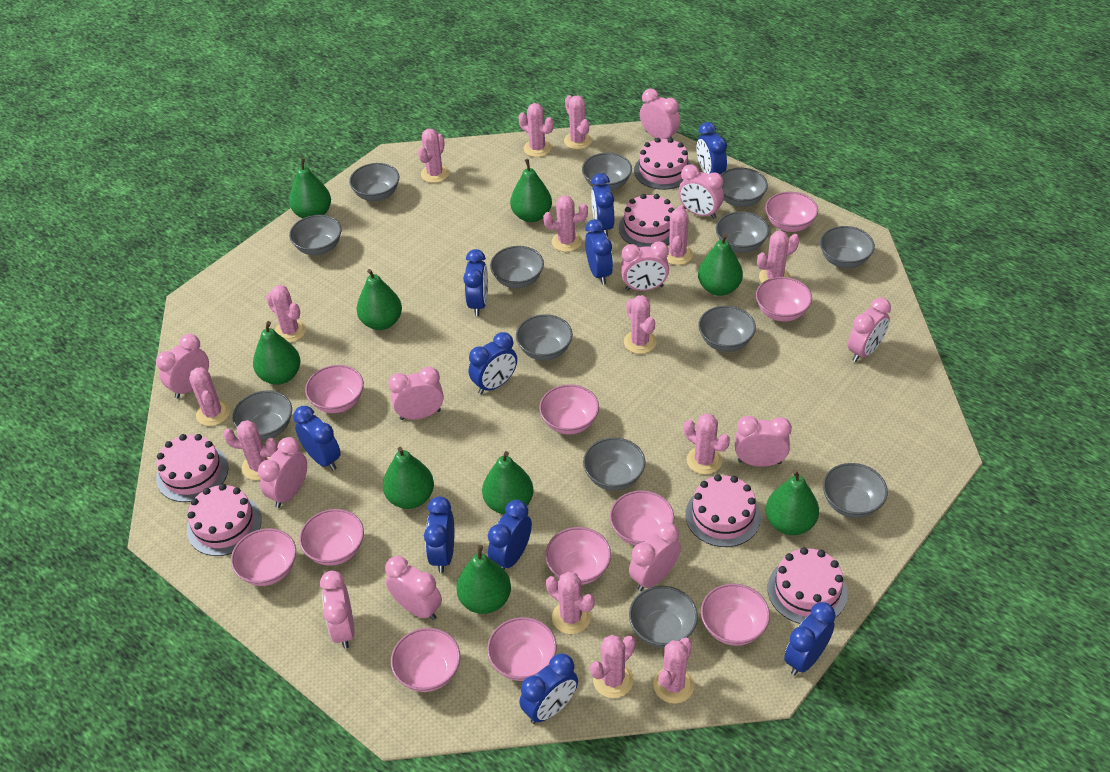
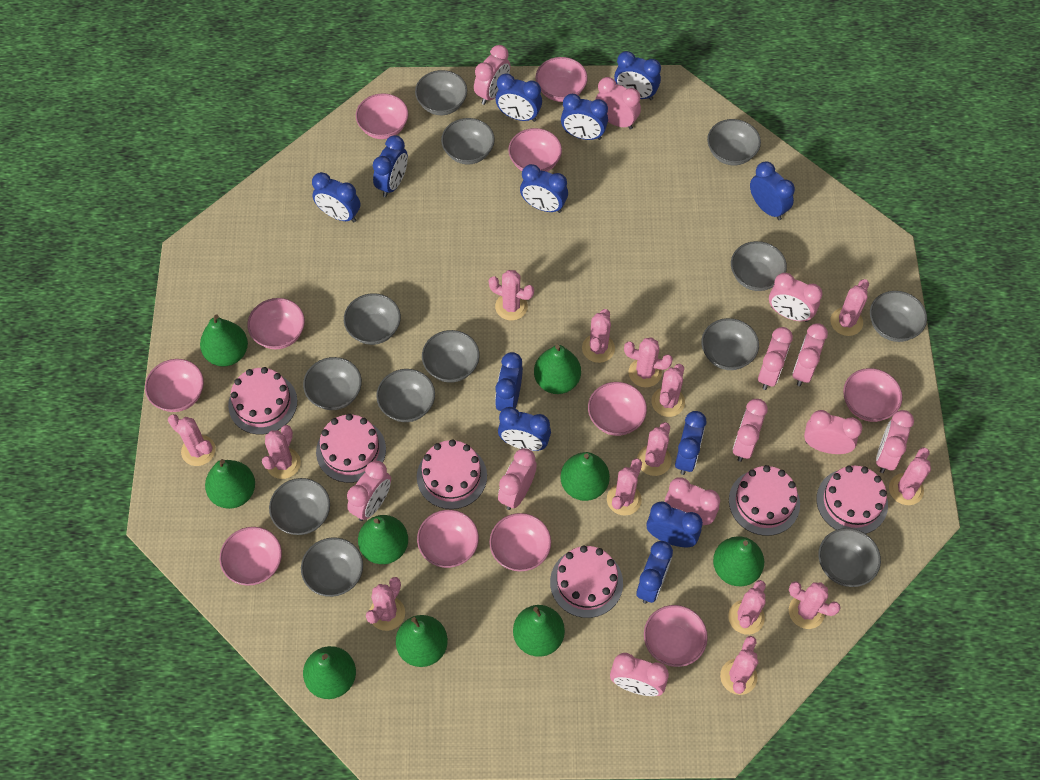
blue clock: 10 -> 12
pink clock: 11 -> 12

